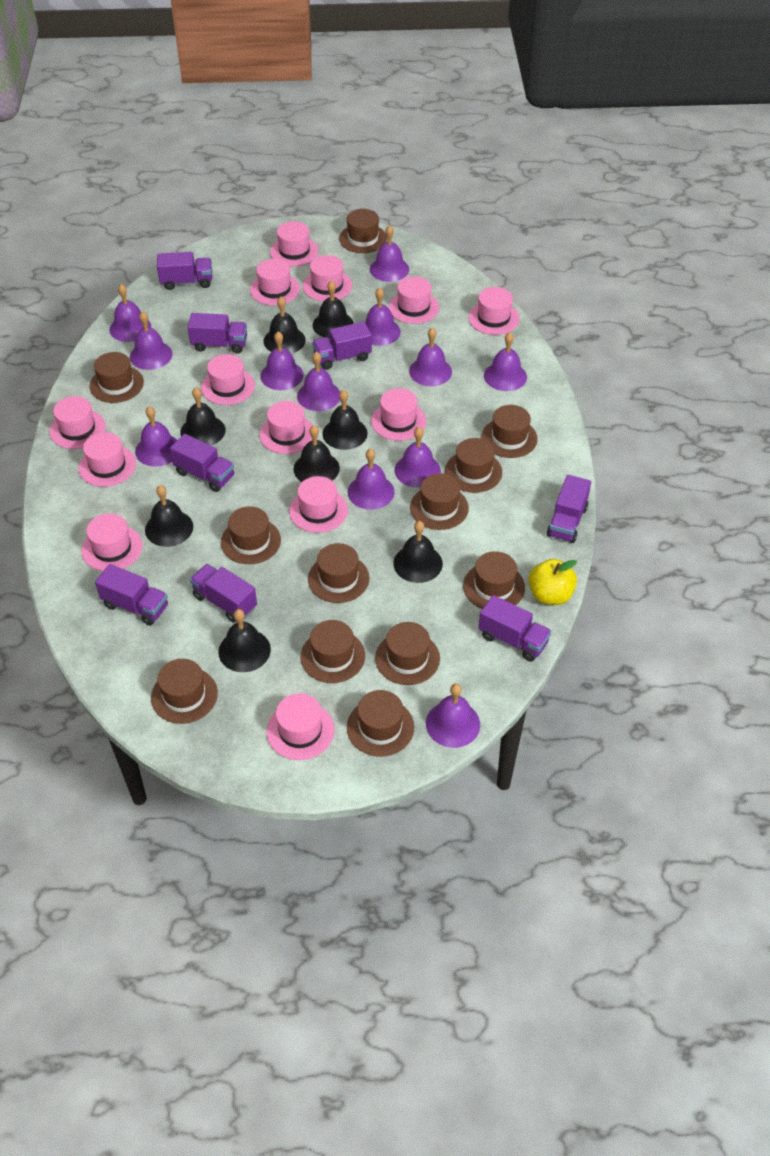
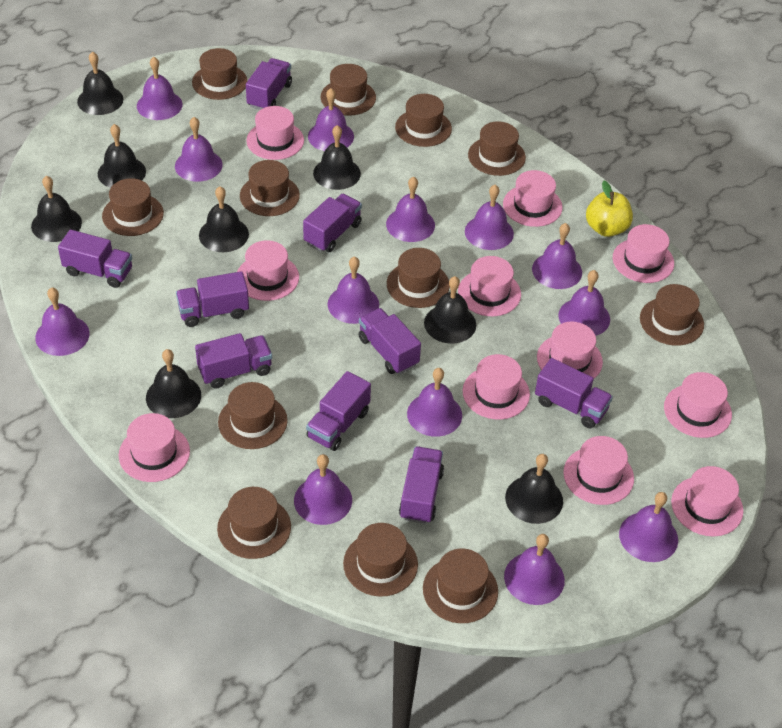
pink hat: 13 -> 11
purple bell: 12 -> 13
purple truck: 8 -> 9

